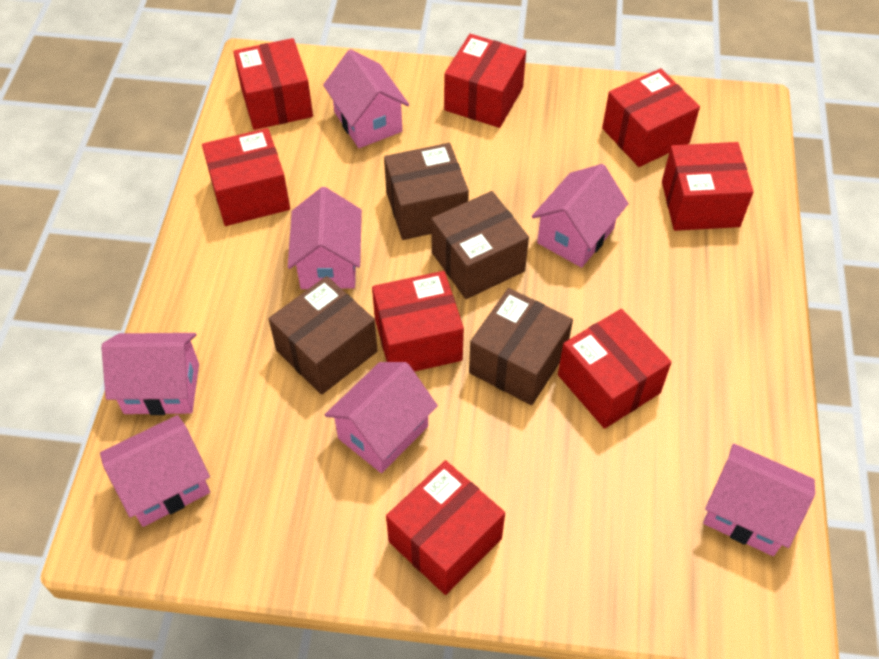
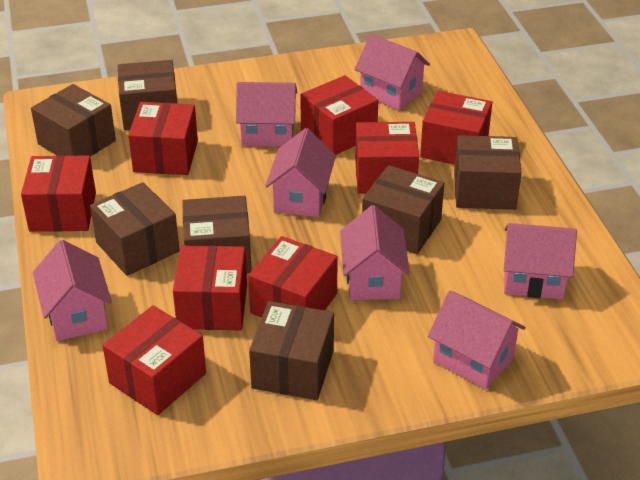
brown box: 4 -> 7

